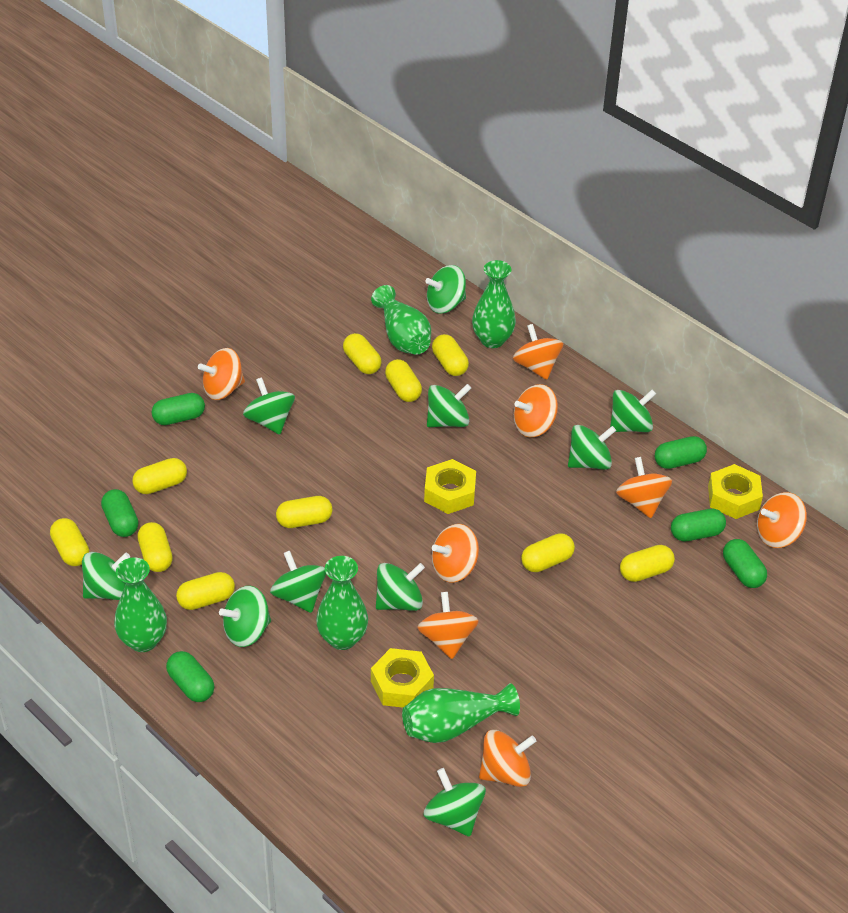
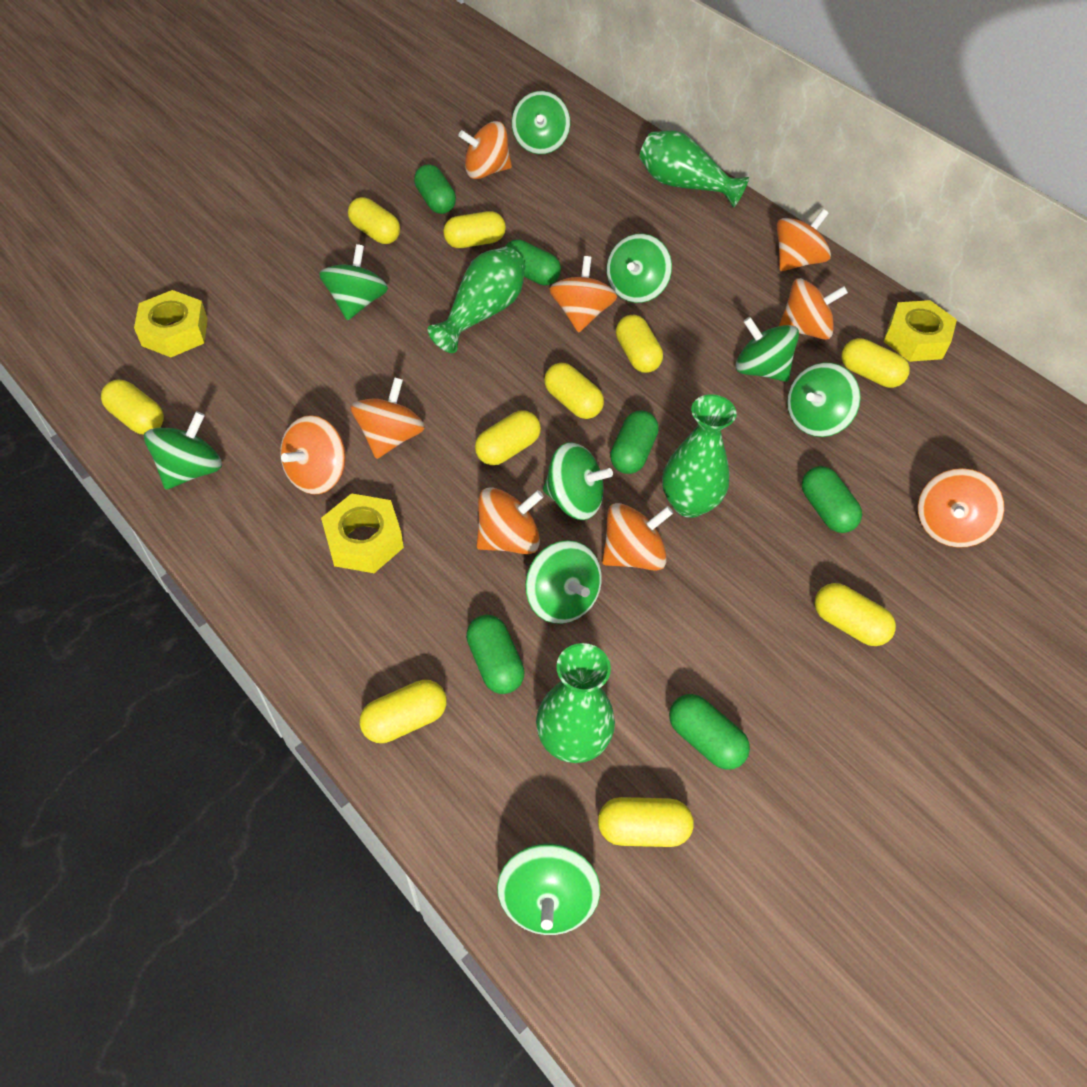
green spinning top: 10 -> 9
green vase: 5 -> 4
orange spinning top: 8 -> 9

